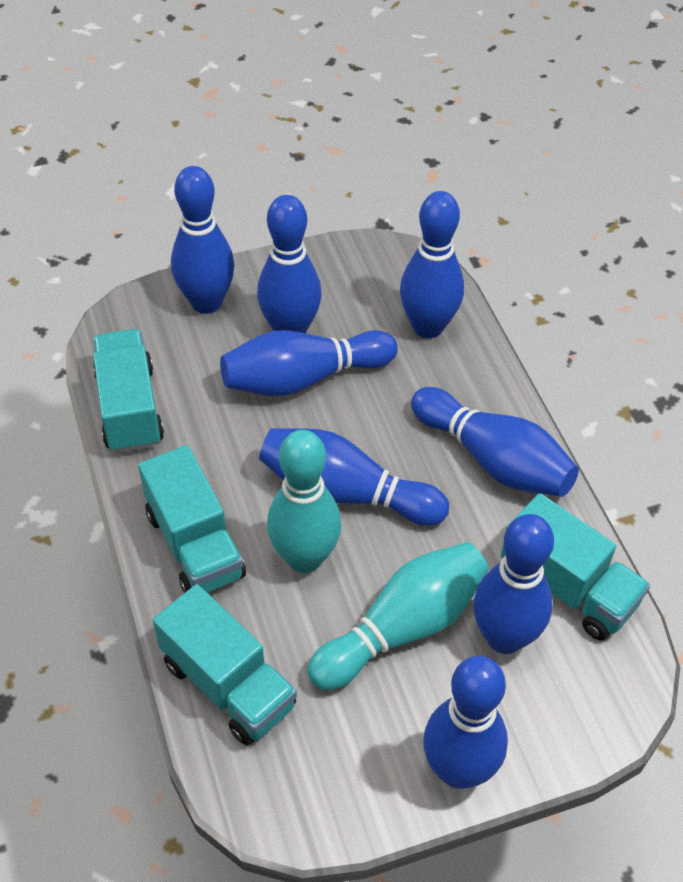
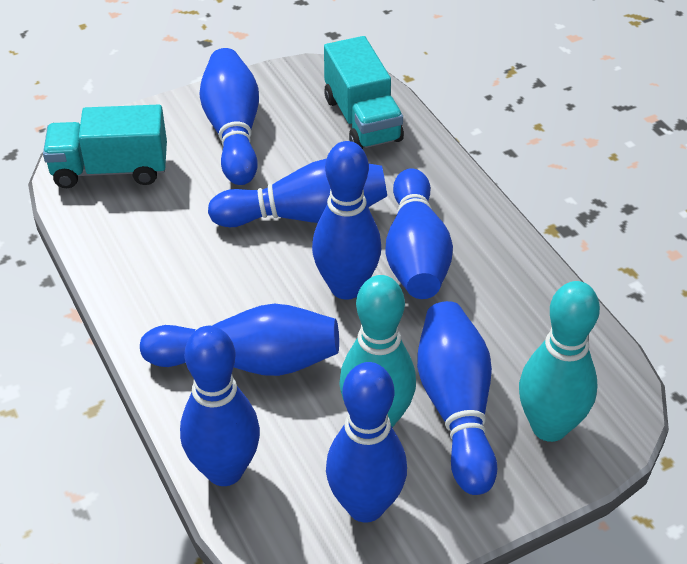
turquoise truck: 4 -> 2

